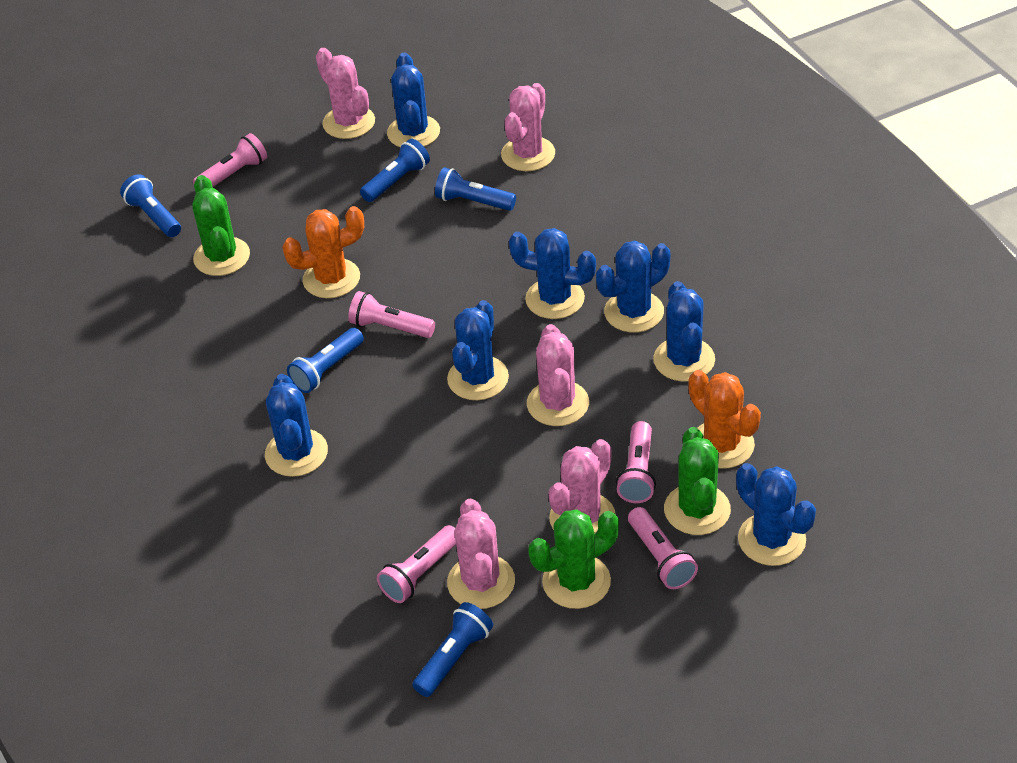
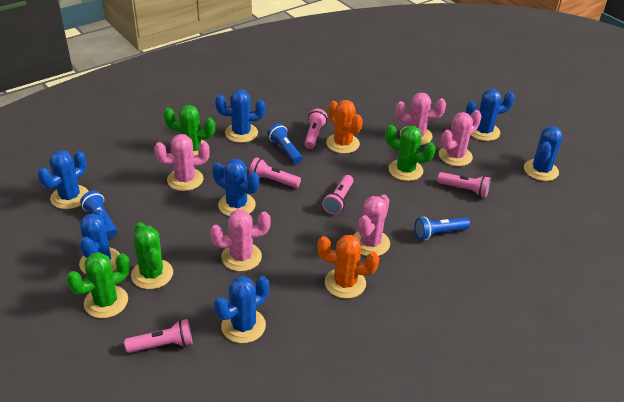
blue flashlight: 5 -> 3
green cactus: 3 -> 4

